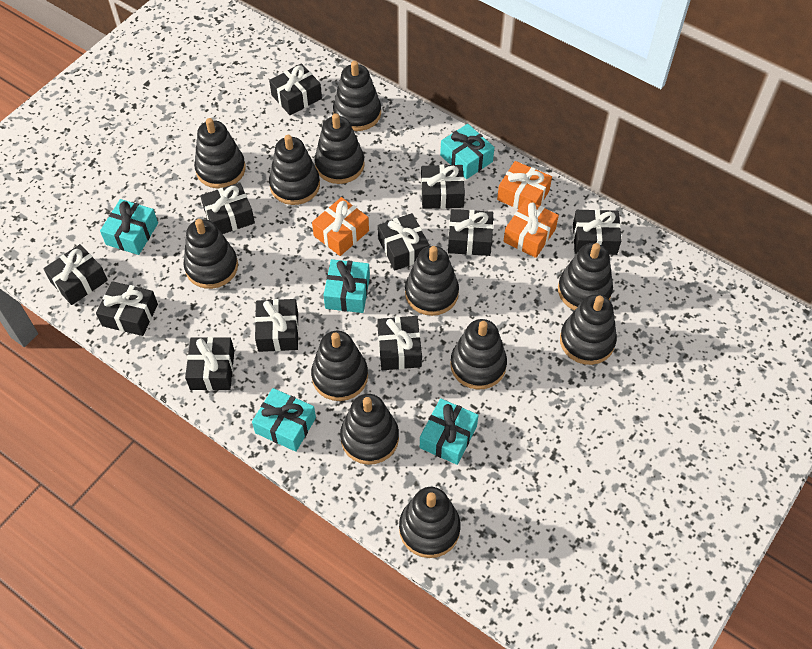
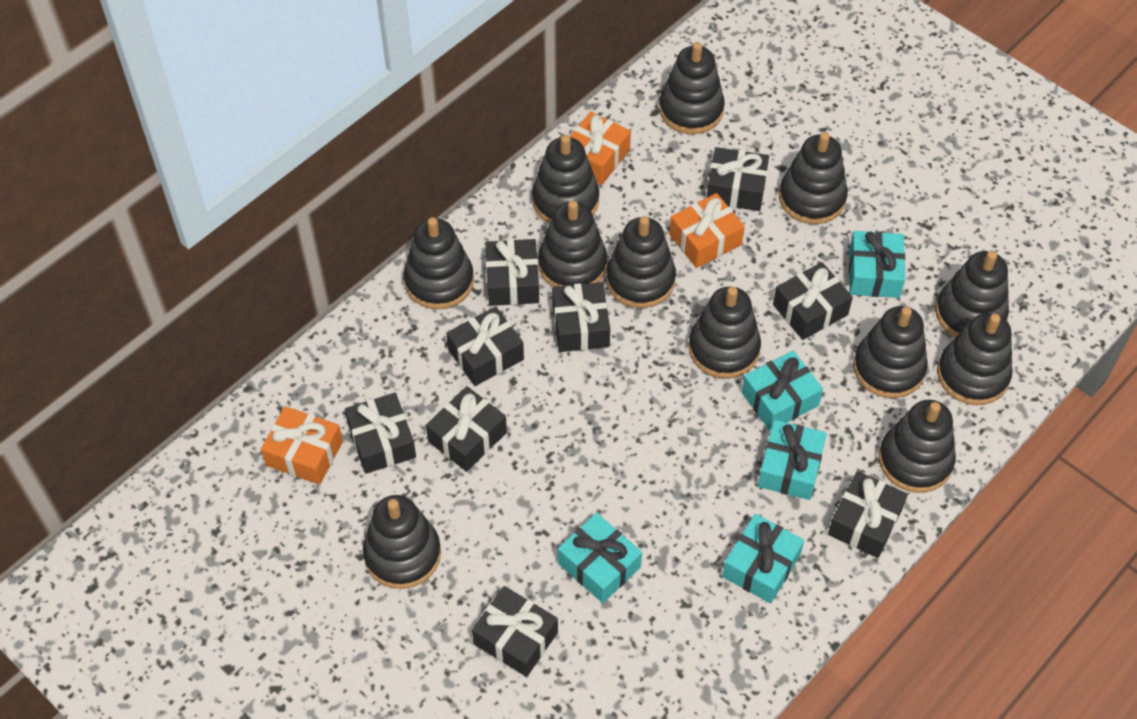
black gift: 11 -> 9

